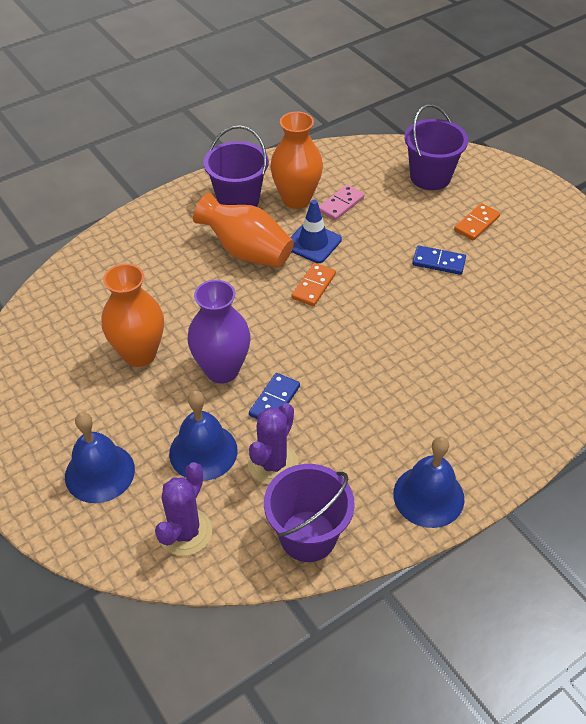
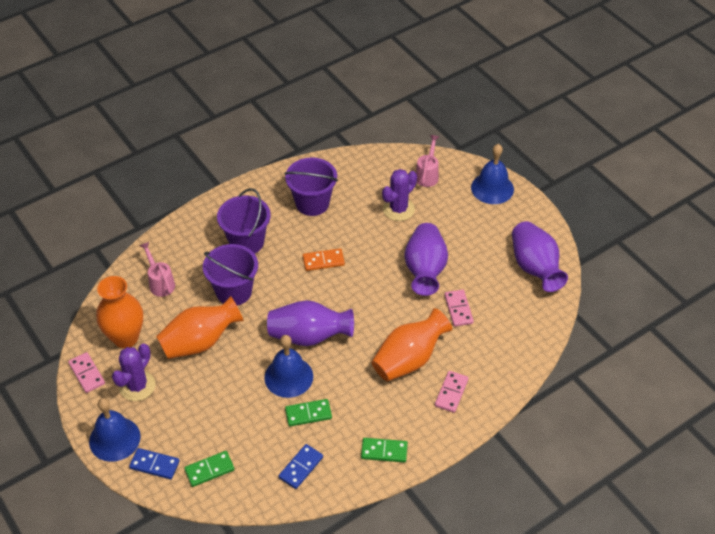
blue traffic cone: 1 -> 0
green domino: 0 -> 3
orange domino: 2 -> 1
pink domino: 1 -> 3
pink watering can: 0 -> 2
purple vase: 1 -> 3

